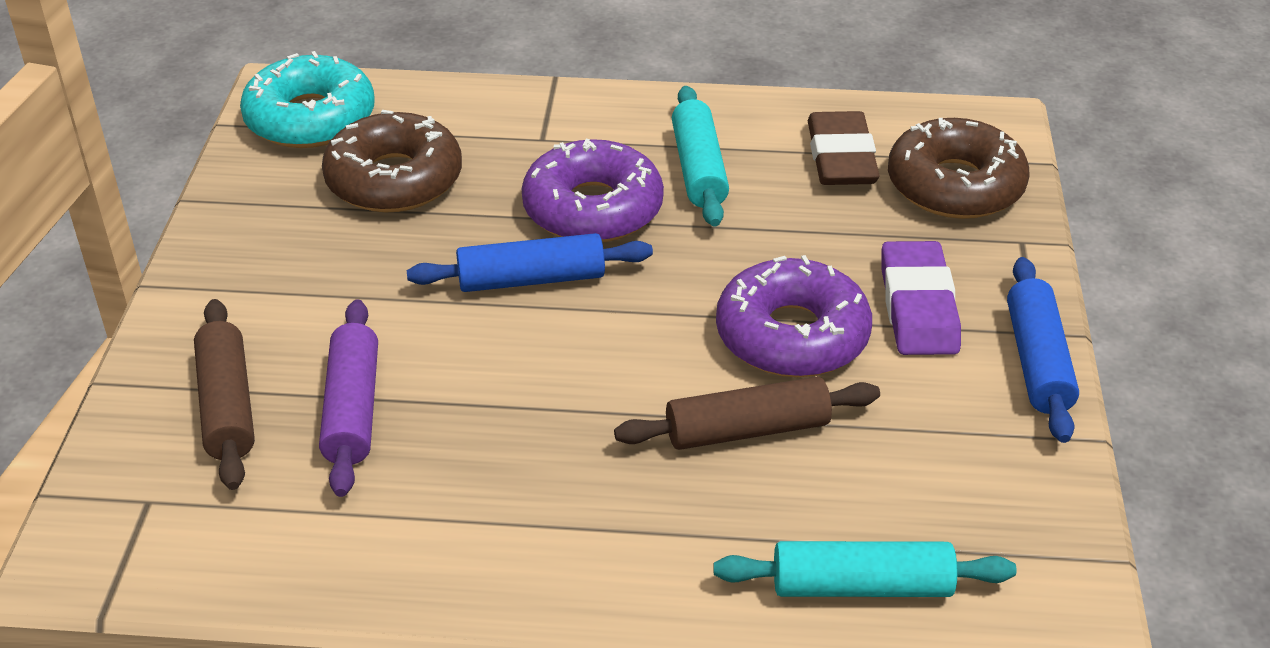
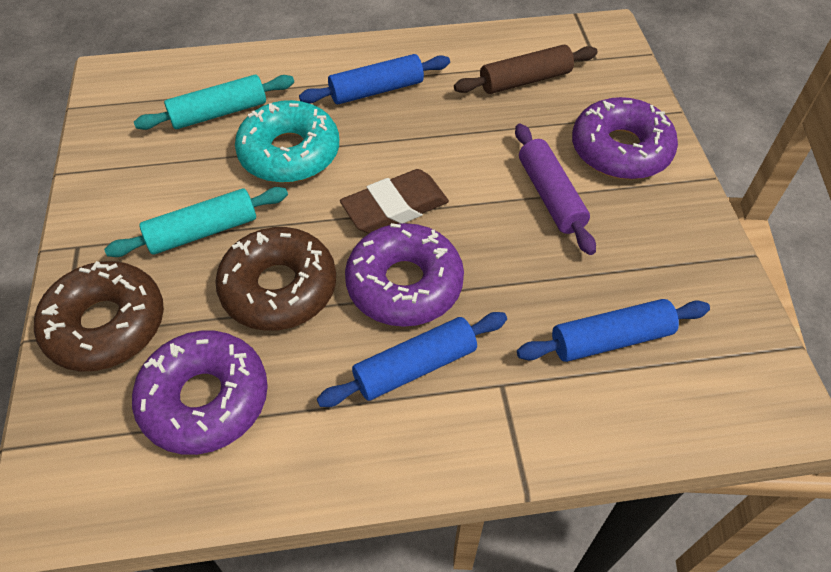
blue rolling pin: 2 -> 3
brown rolling pin: 2 -> 1
purple donut: 2 -> 3
purple eraser: 1 -> 0

